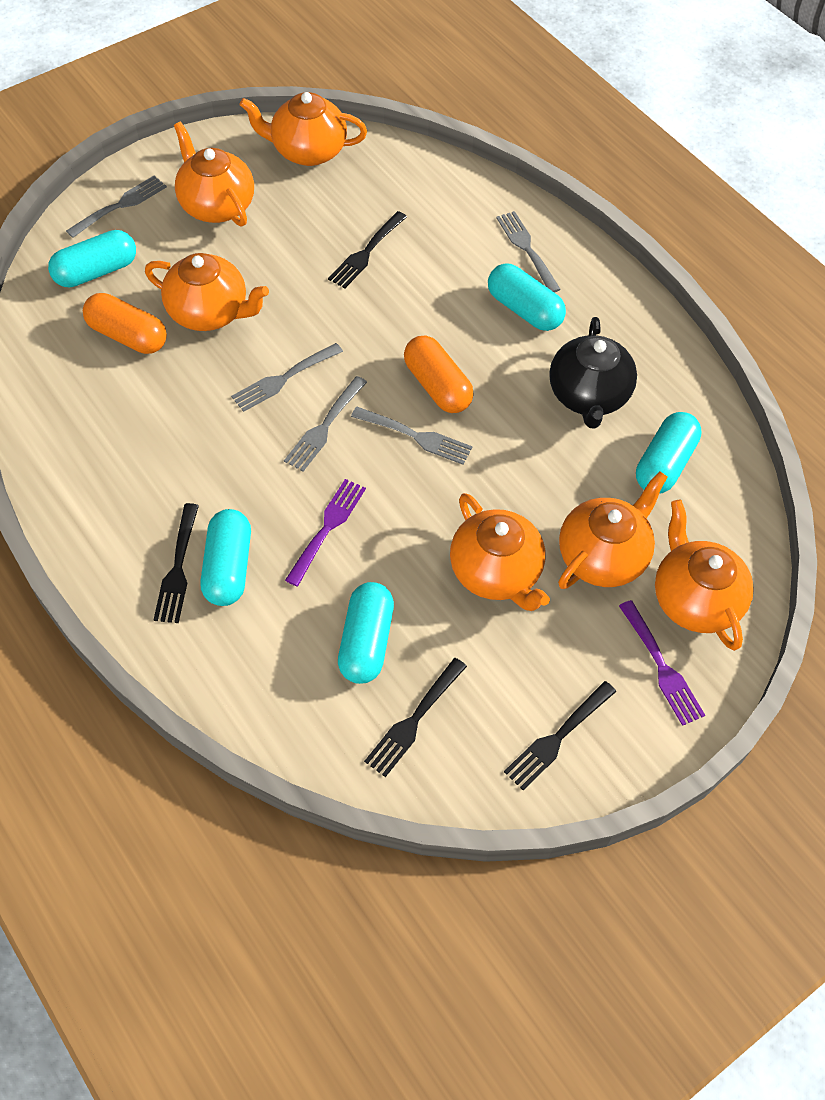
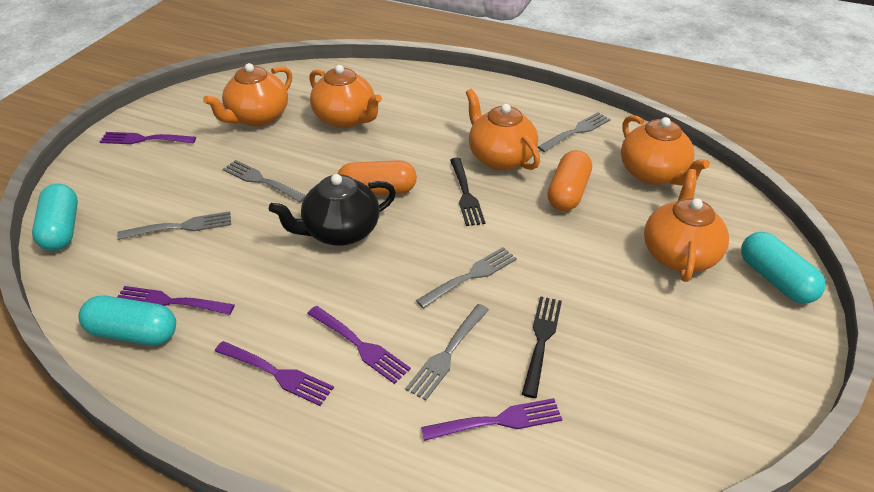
black fork: 4 -> 2
orange teapot: 6 -> 5
purple fork: 2 -> 5
turquoise capsule: 5 -> 3

